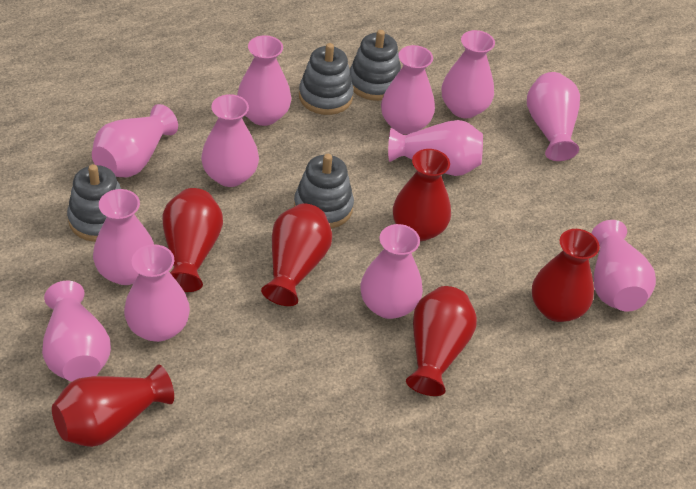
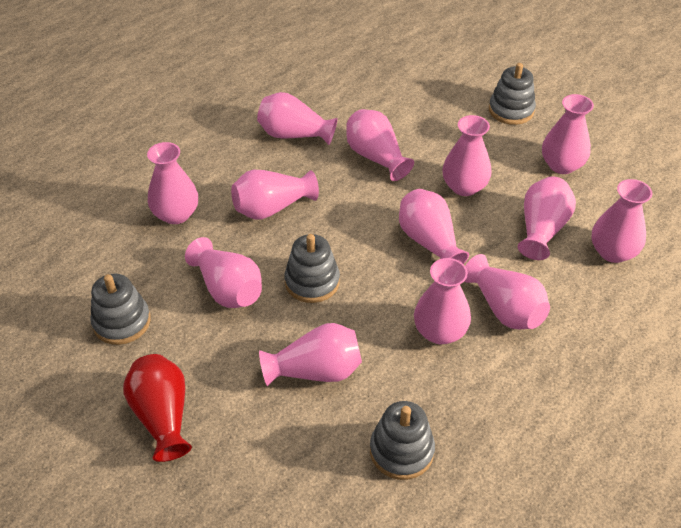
pink vase: 12 -> 13
red vase: 6 -> 1

